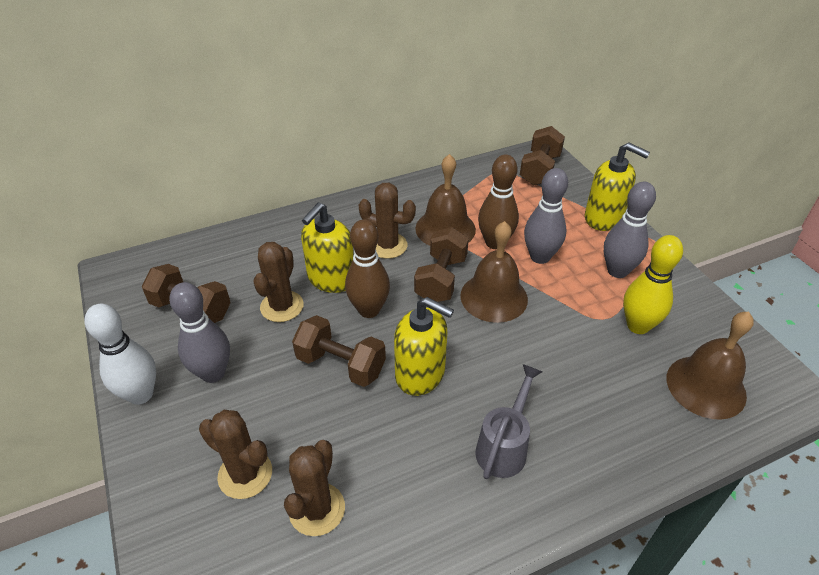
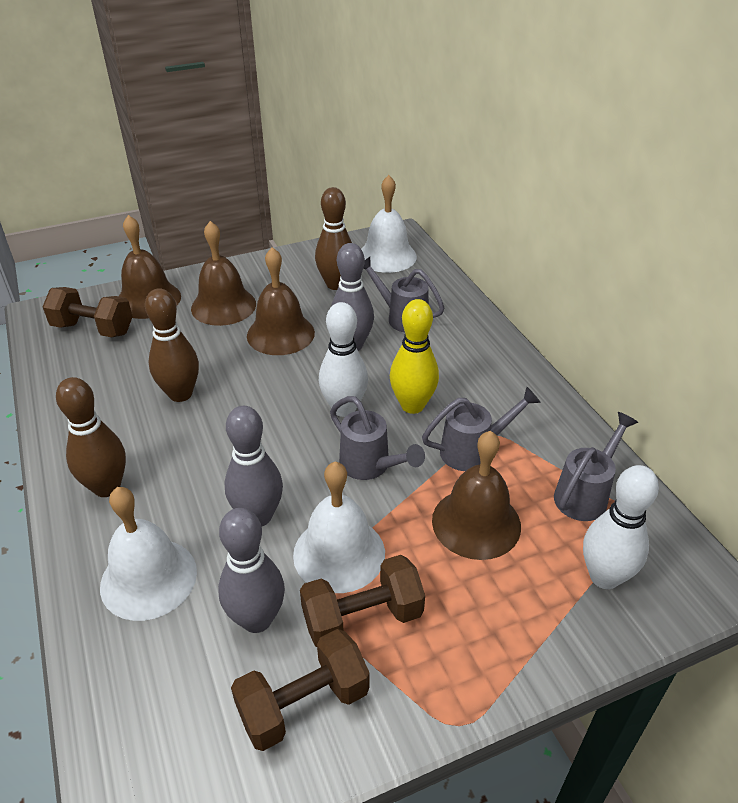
brown bell: 3 -> 4
brown bowling pin: 2 -> 3
brown cactus: 4 -> 0
brown dumbbell: 4 -> 3
grey watering can: 1 -> 4
white bell: 0 -> 3
white bowling pin: 1 -> 2
yellow soap dispenser: 3 -> 0

